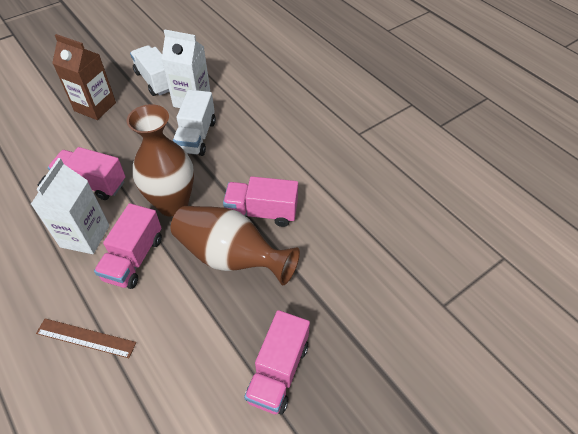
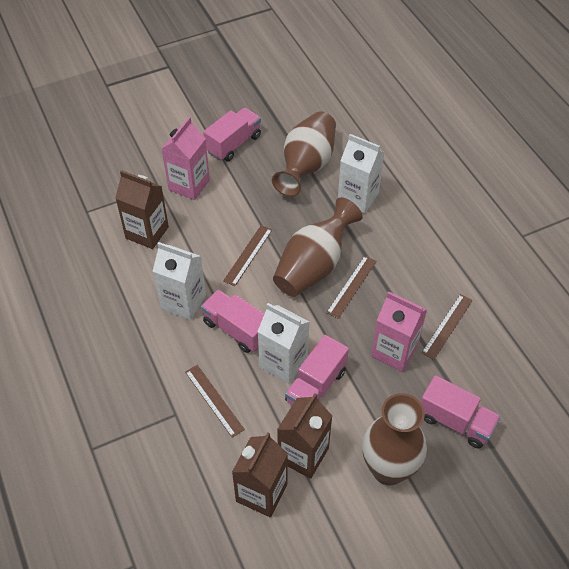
brown carton: 1 -> 3
brown ruler: 1 -> 4
brown vase: 2 -> 3
pink carton: 0 -> 2
white carton: 2 -> 3
white truck: 2 -> 0

